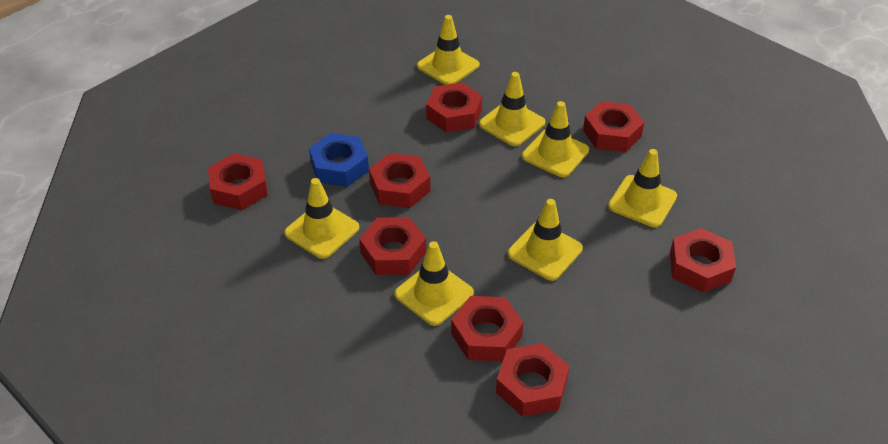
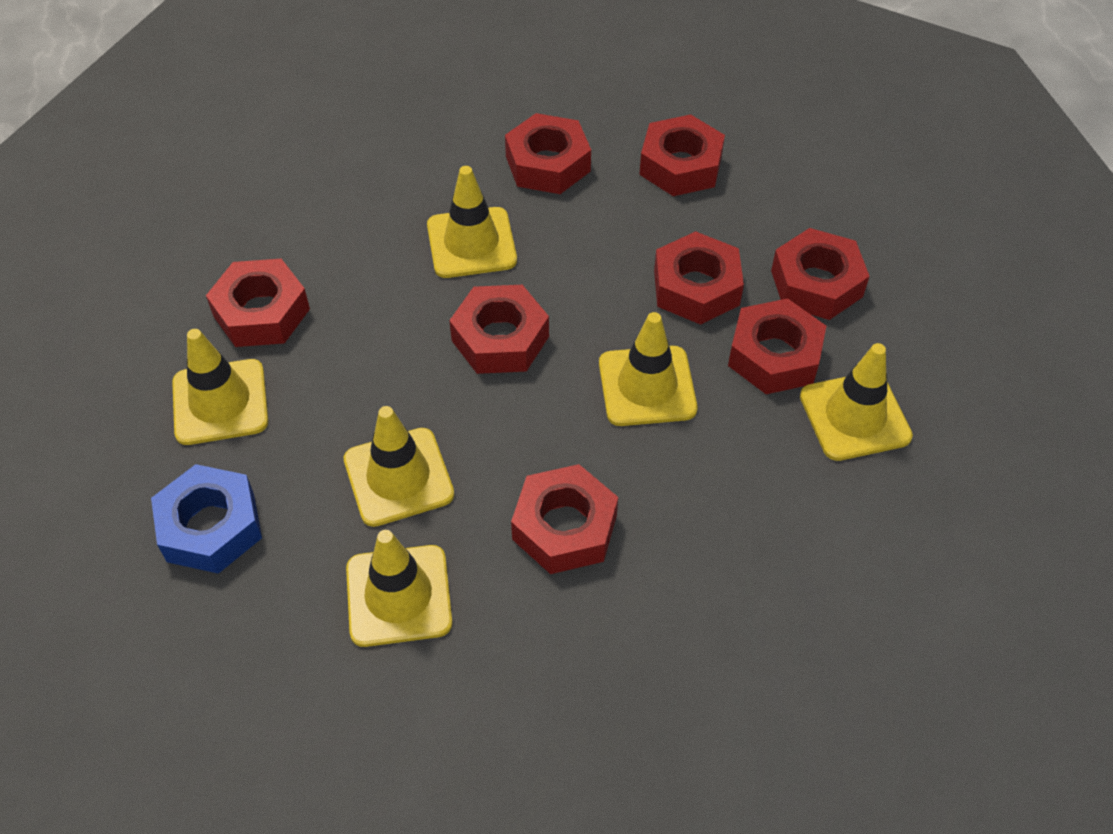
yellow traffic cone: 7 -> 6

